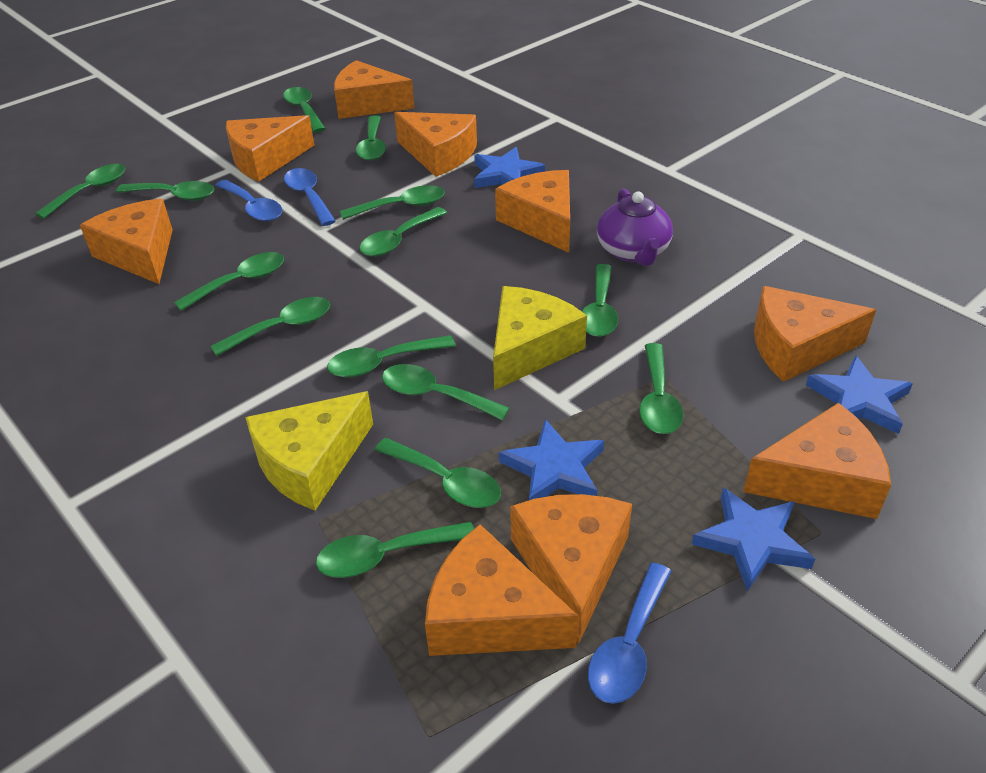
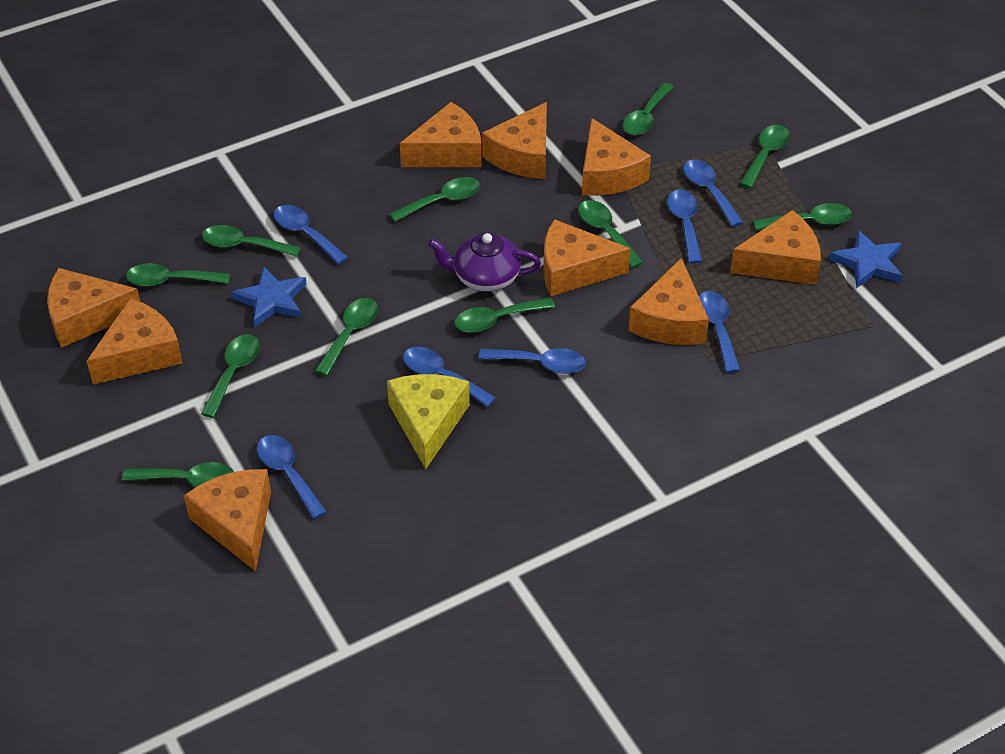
blue spoon: 3 -> 7
blue star: 4 -> 2
green spoon: 14 -> 11
yellow cheese: 2 -> 1

